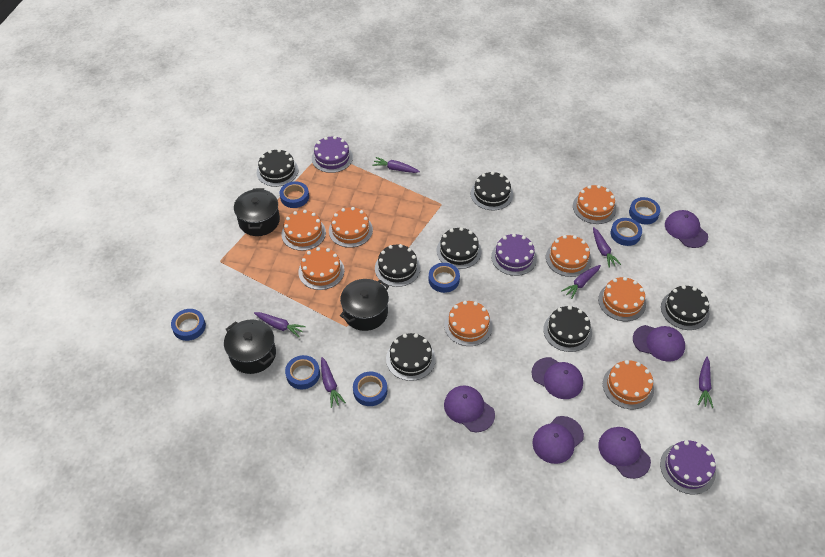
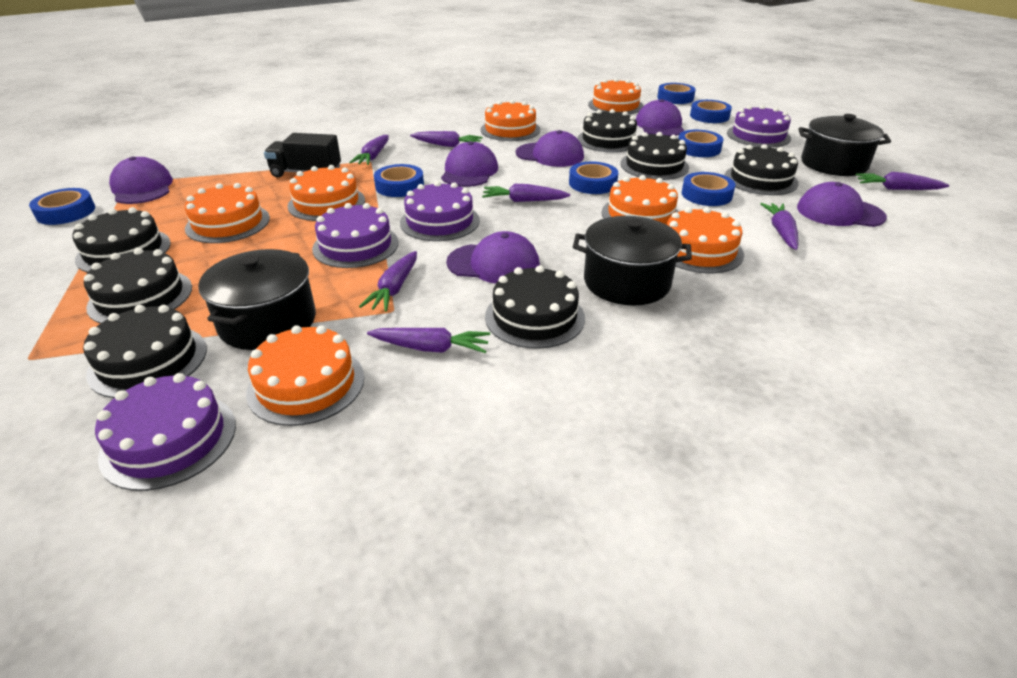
black truck: 0 -> 1
orange cake: 8 -> 7
purple cake: 3 -> 4
purple carrot: 6 -> 7

